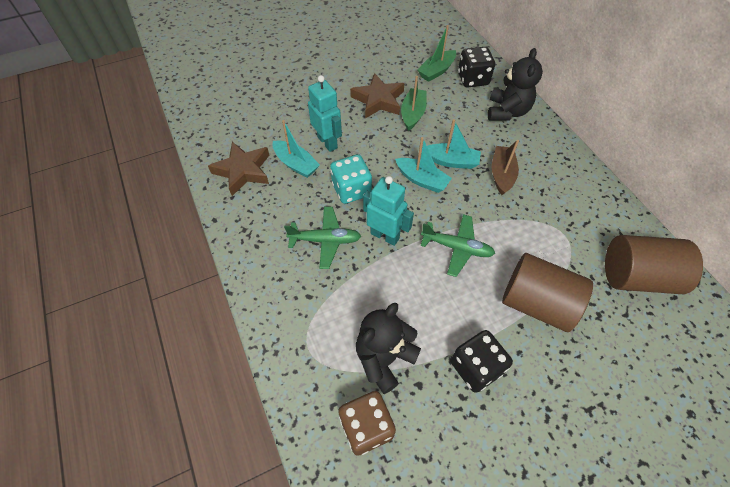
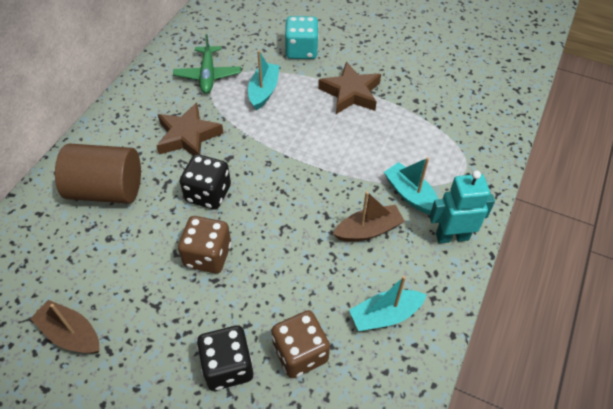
black teddy bear: 2 -> 0
brown boat: 1 -> 2
brown cylinder: 2 -> 1
brown dice: 1 -> 2
green boat: 2 -> 0
green plane: 2 -> 1
turquoise robot: 2 -> 1

